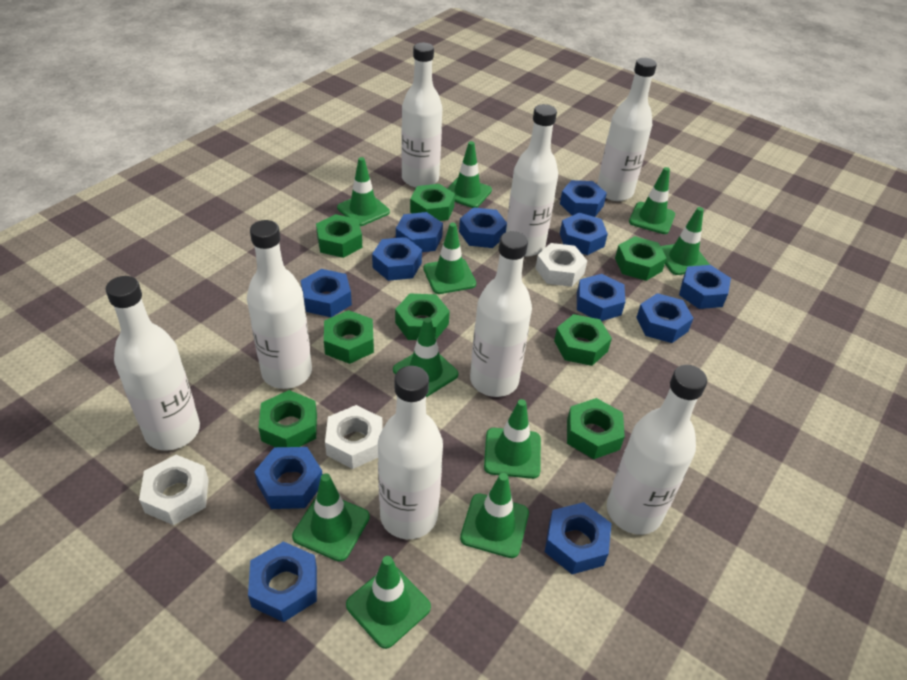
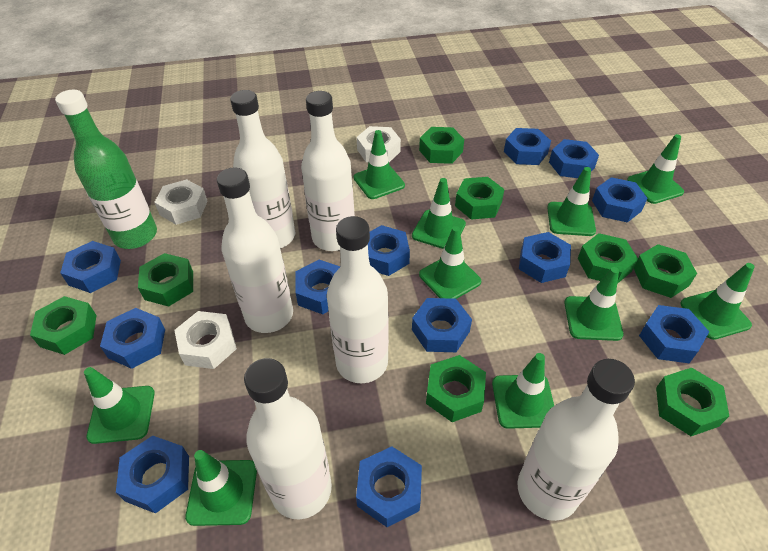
green bottle: 0 -> 1
white bottle: 8 -> 6

